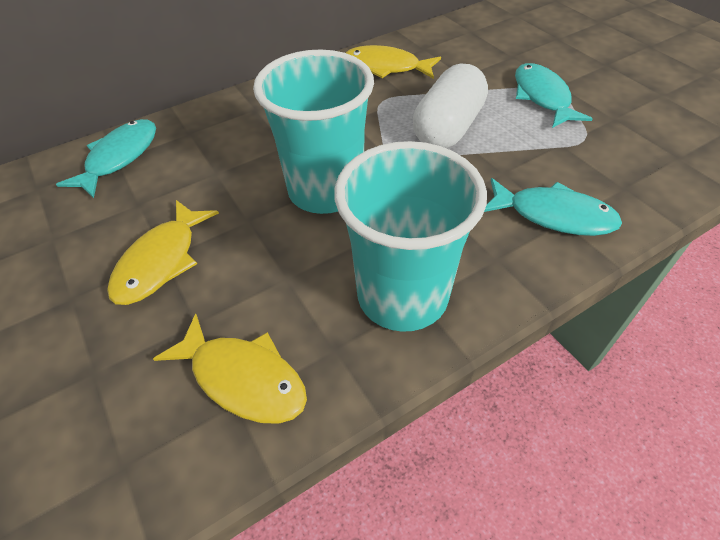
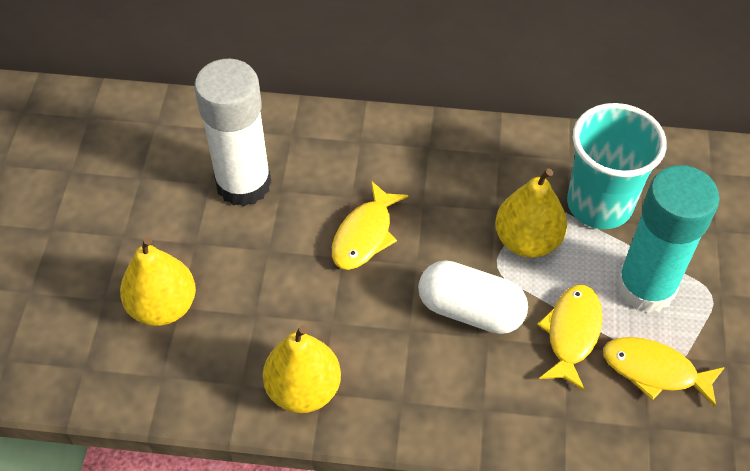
turquoise cup: 2 -> 1
turquoise fish: 3 -> 0
turquoise glue stick: 0 -> 1
white glue stick: 0 -> 1
yellow pear: 0 -> 3

